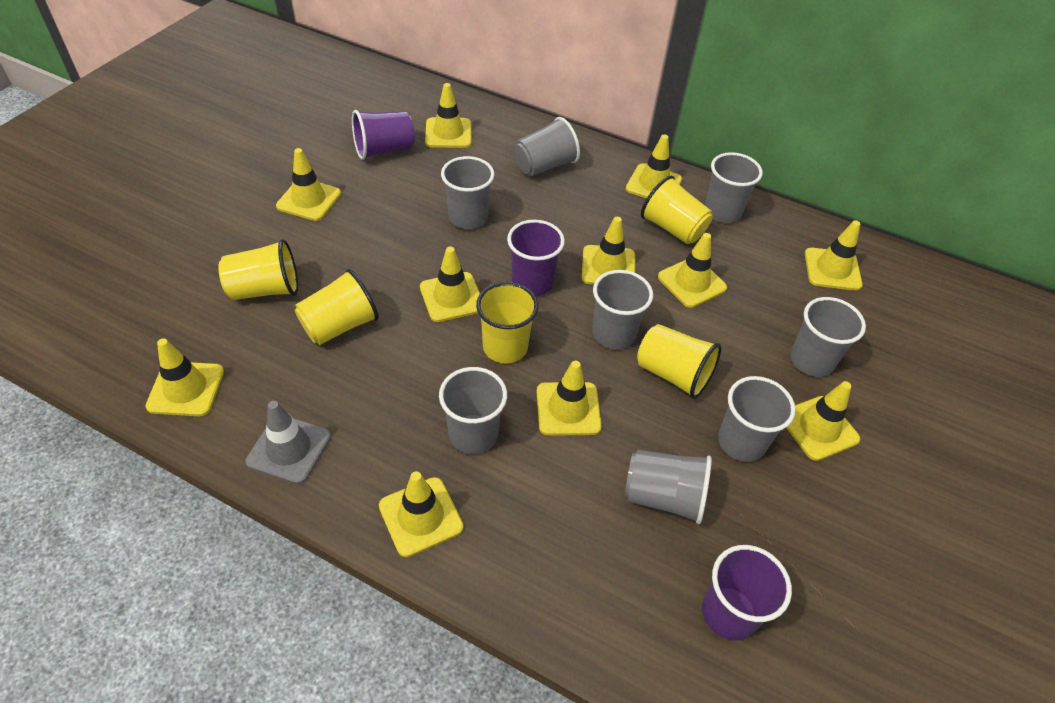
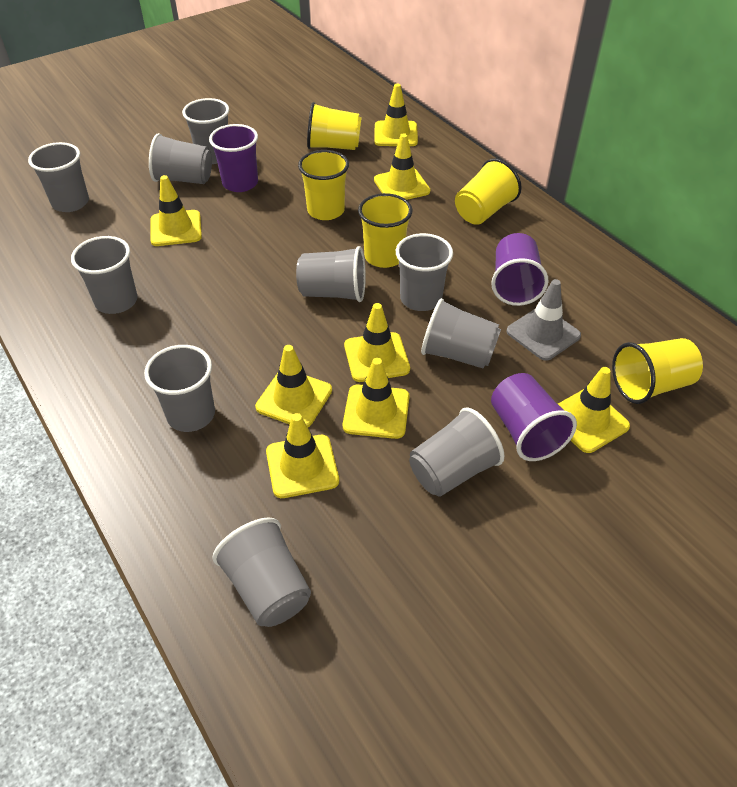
grey cup: 8 -> 10
yellow traffic cone: 11 -> 8

